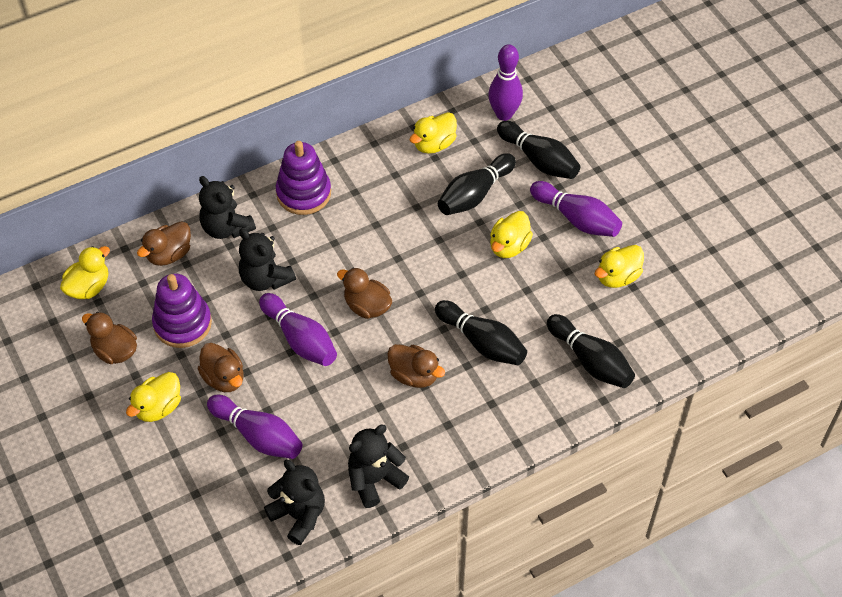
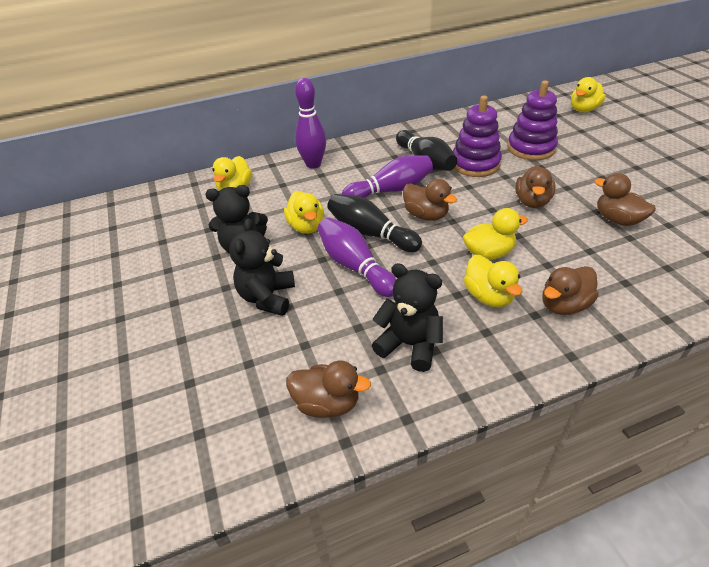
black bowling pin: 4 -> 2
black teddy bear: 4 -> 3
purple bowling pin: 4 -> 3

